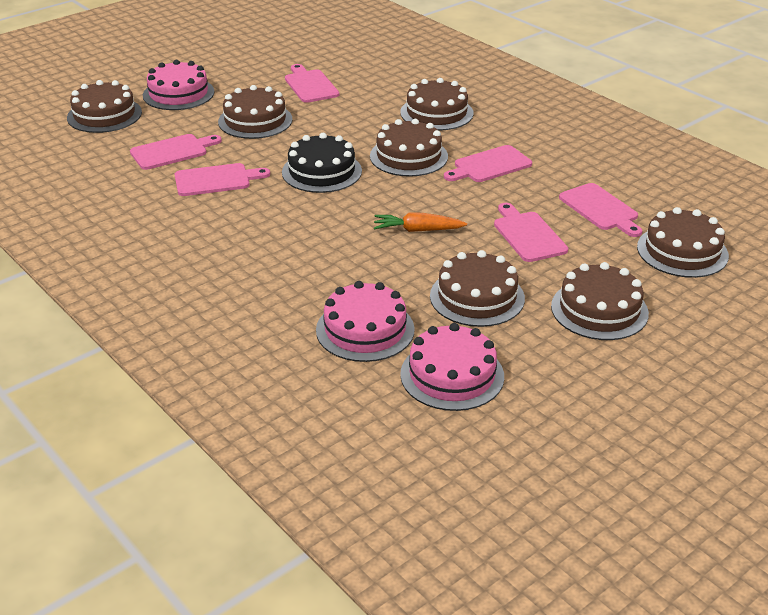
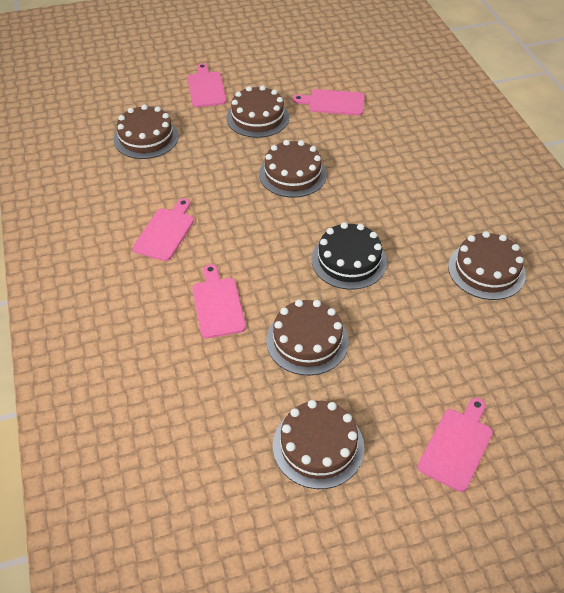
brown cake: 7 -> 6
orange carrot: 1 -> 0
pink cake: 3 -> 0
pink cutting board: 6 -> 5

